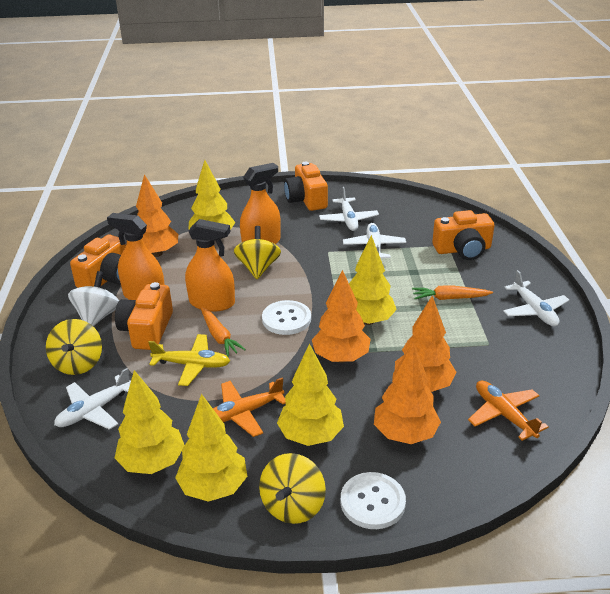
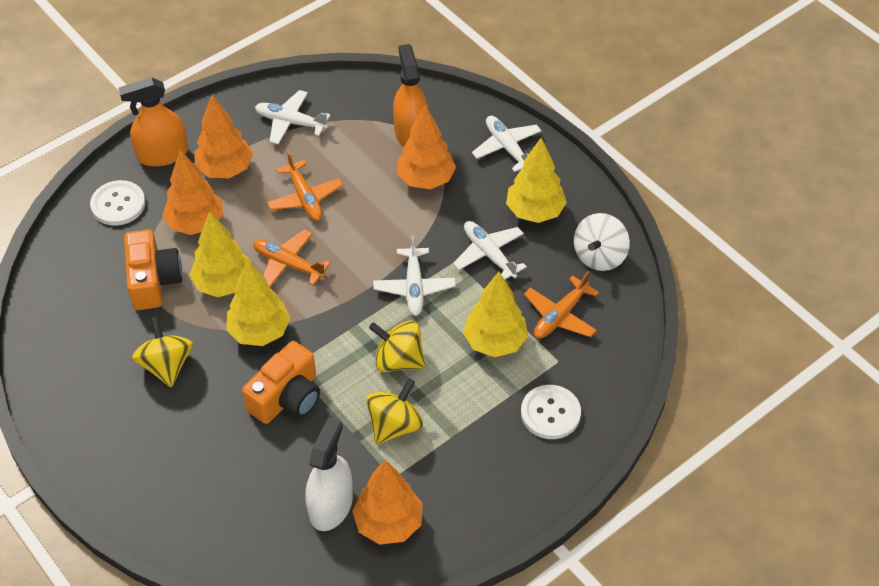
orange camera: 4 -> 2
orange carrot: 2 -> 0
orange plane: 2 -> 3
orange spray bottle: 3 -> 2
white spray bottle: 0 -> 1
yellow plane: 1 -> 0
yellow tree: 5 -> 4

